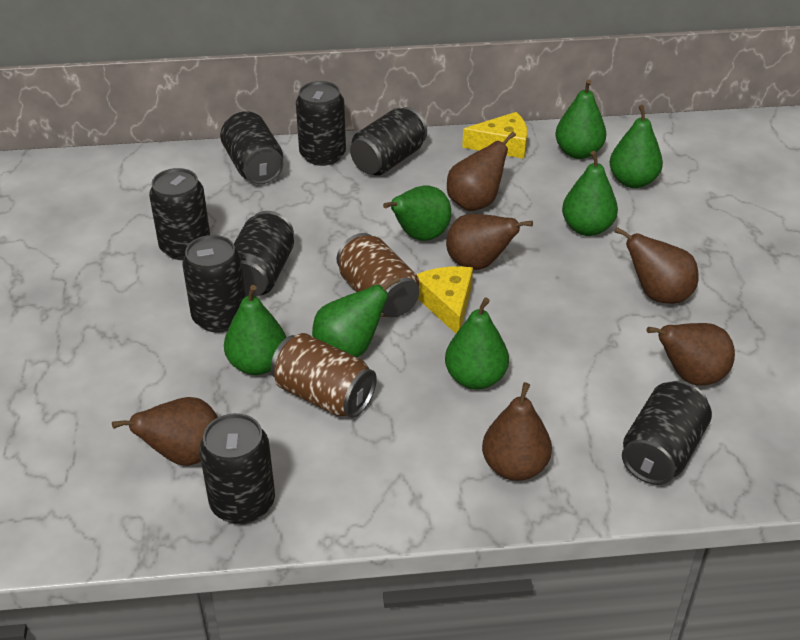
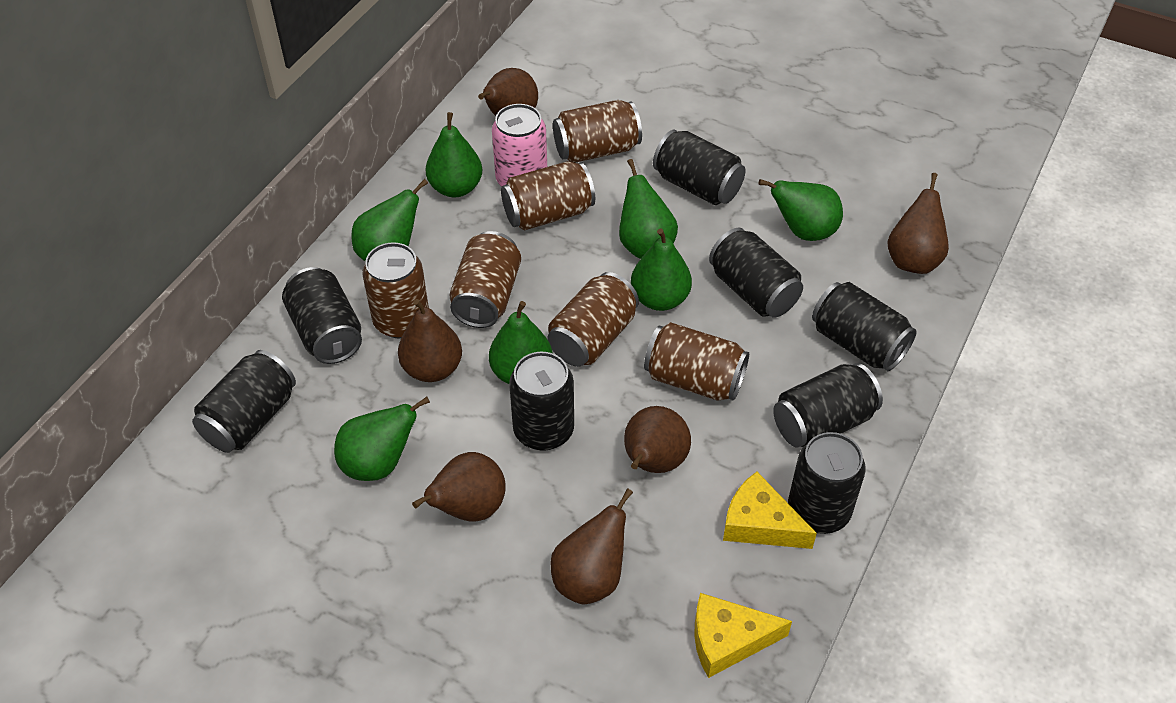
brown can: 2 -> 6
pink can: 0 -> 1

